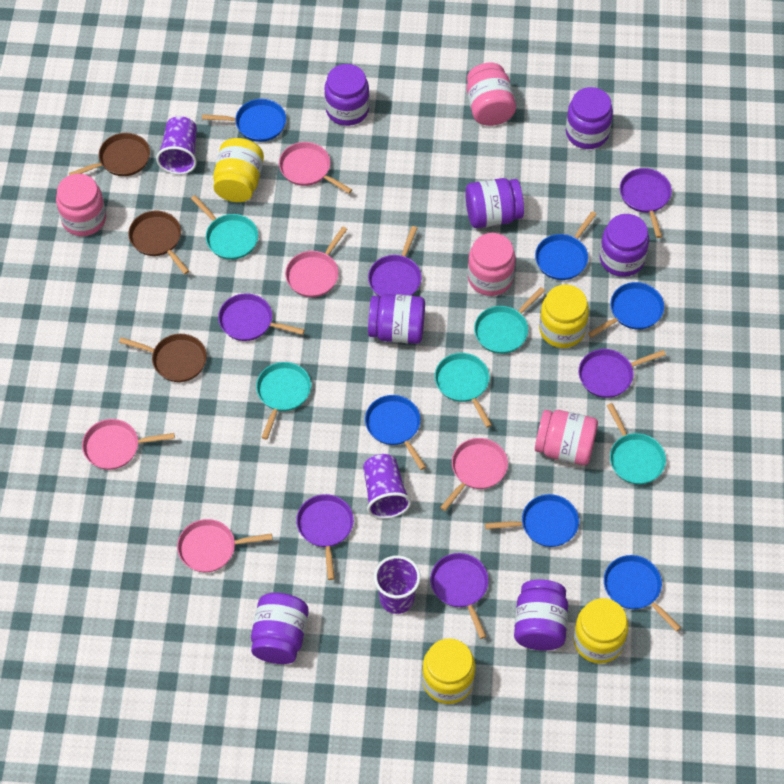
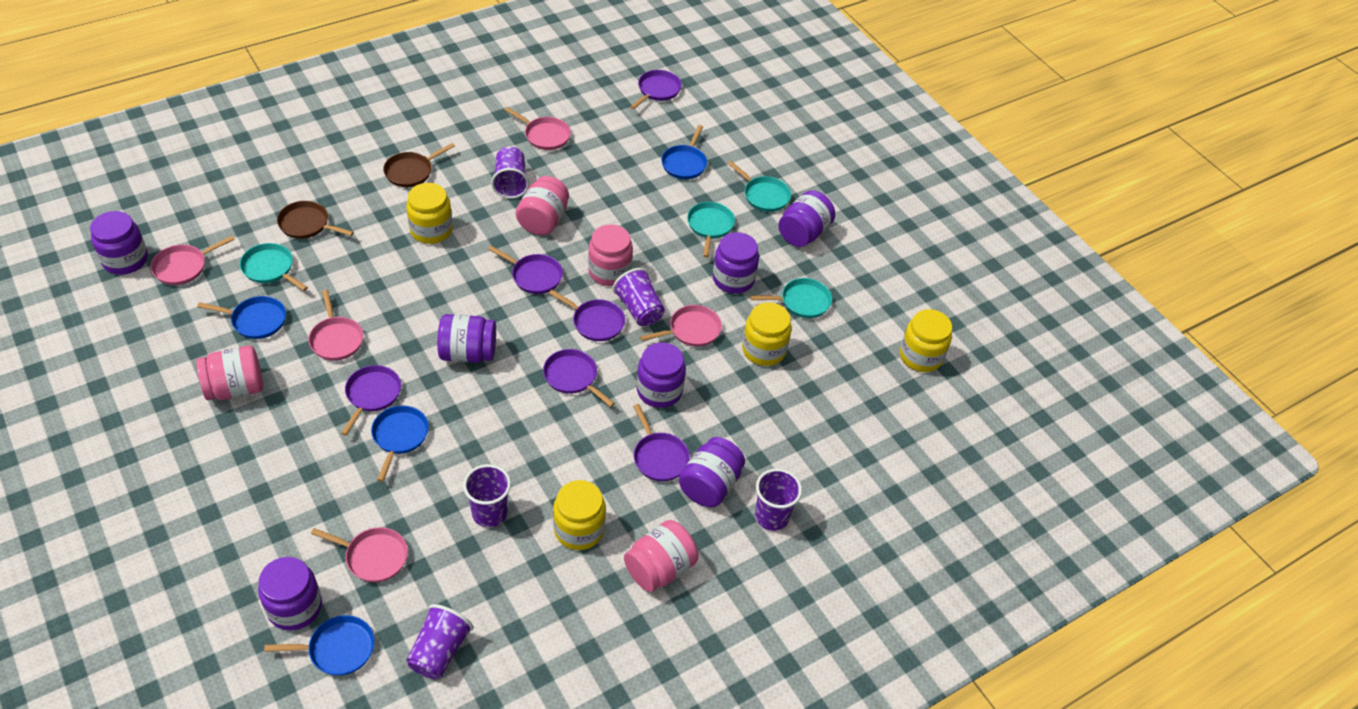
blue pan: 6 -> 4
brown pan: 3 -> 2
purple cup: 3 -> 5
turquoise pan: 5 -> 4

